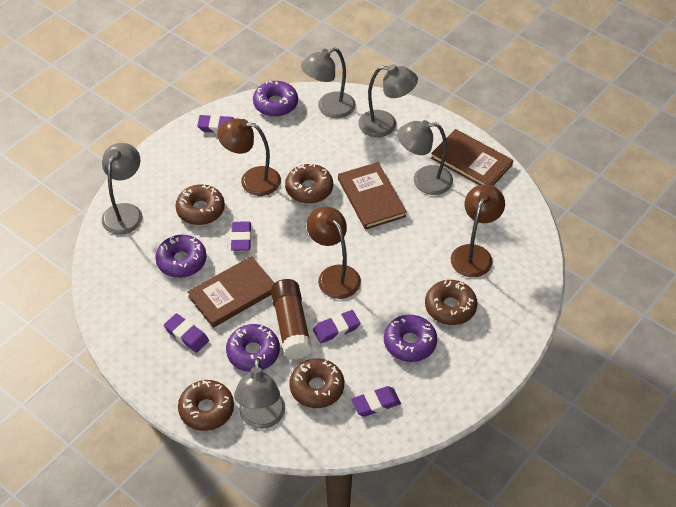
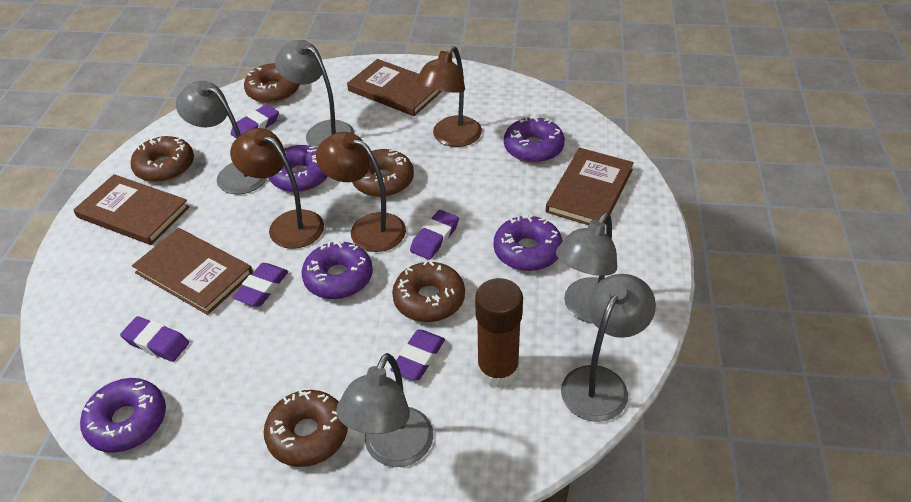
brown book: 3 -> 4
purple donut: 4 -> 5

